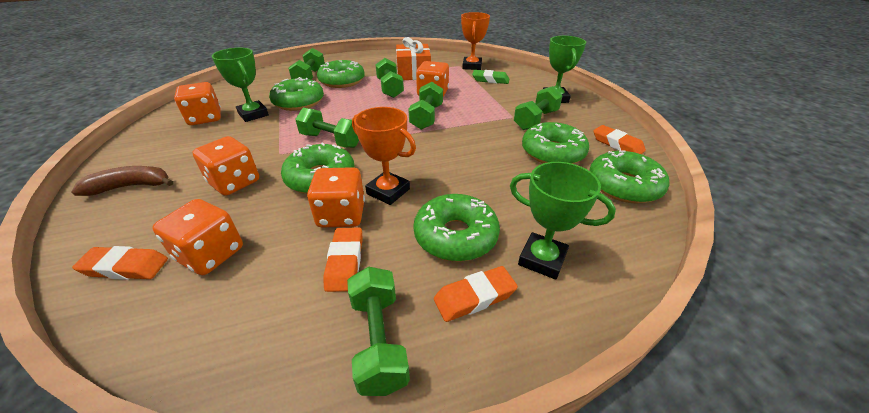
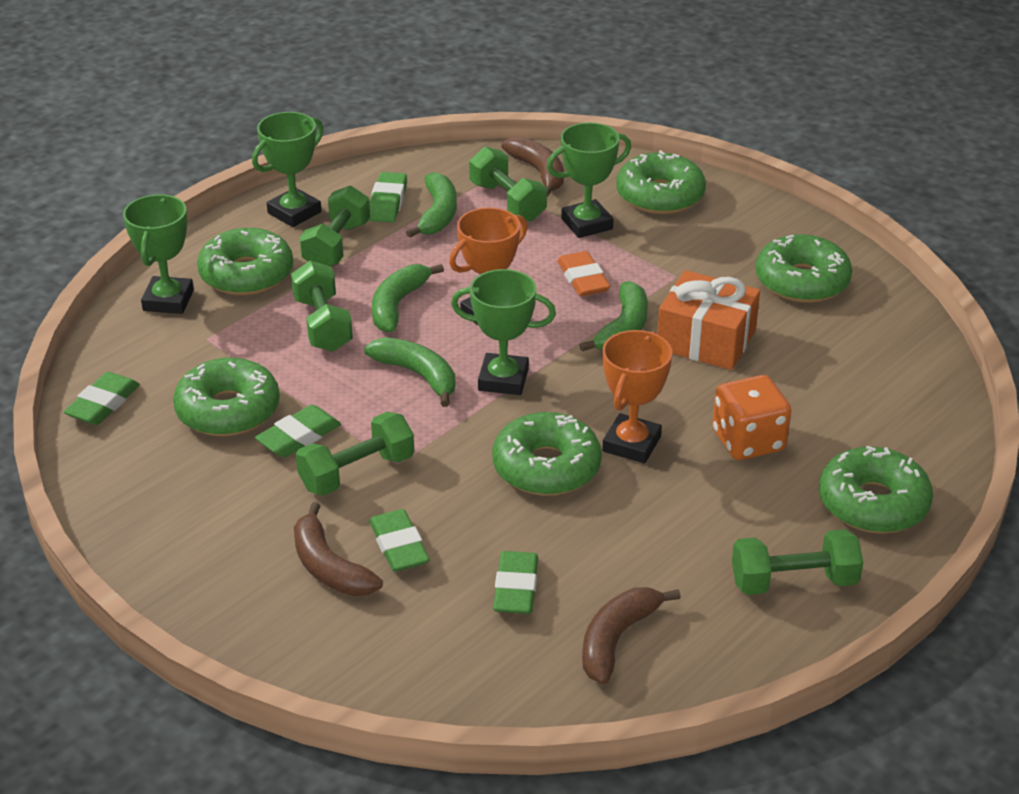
brown banana: 1 -> 3
green banana: 0 -> 4
green dumbbell: 6 -> 5
green eraser: 1 -> 5
green trophy: 3 -> 4
orange dice: 5 -> 1
orange eraser: 4 -> 1

